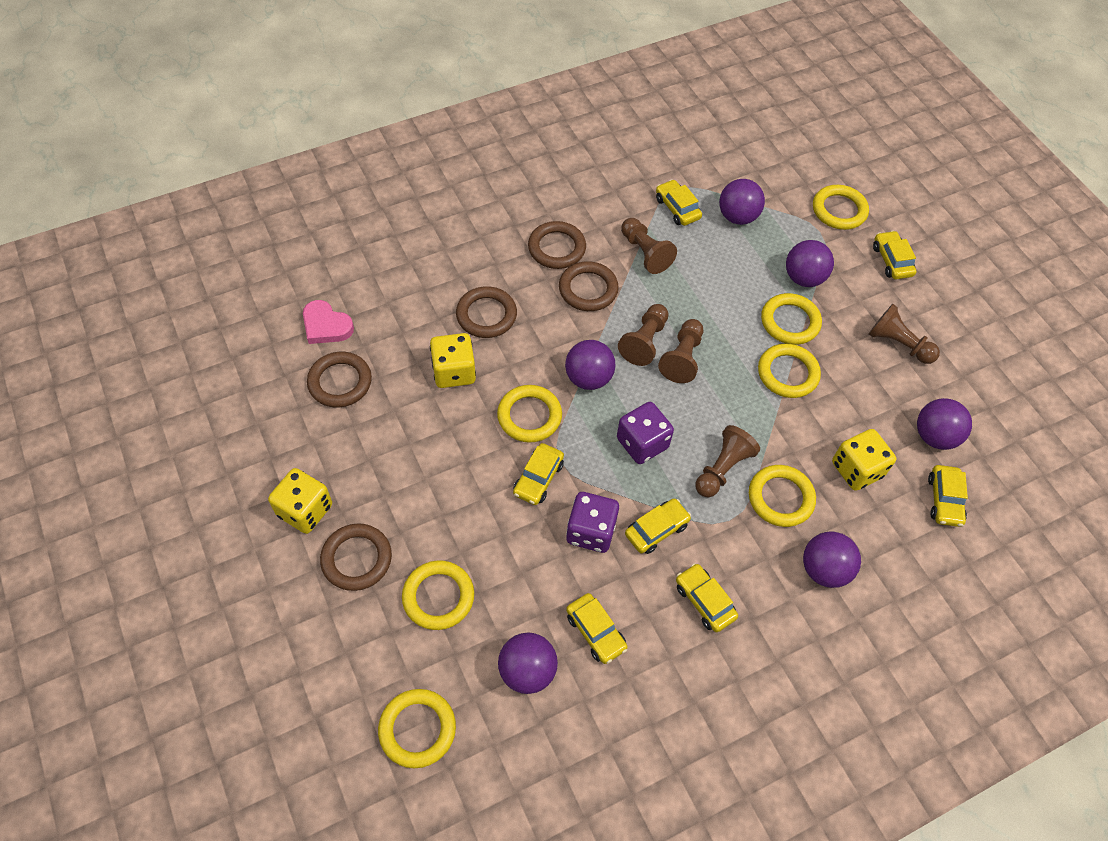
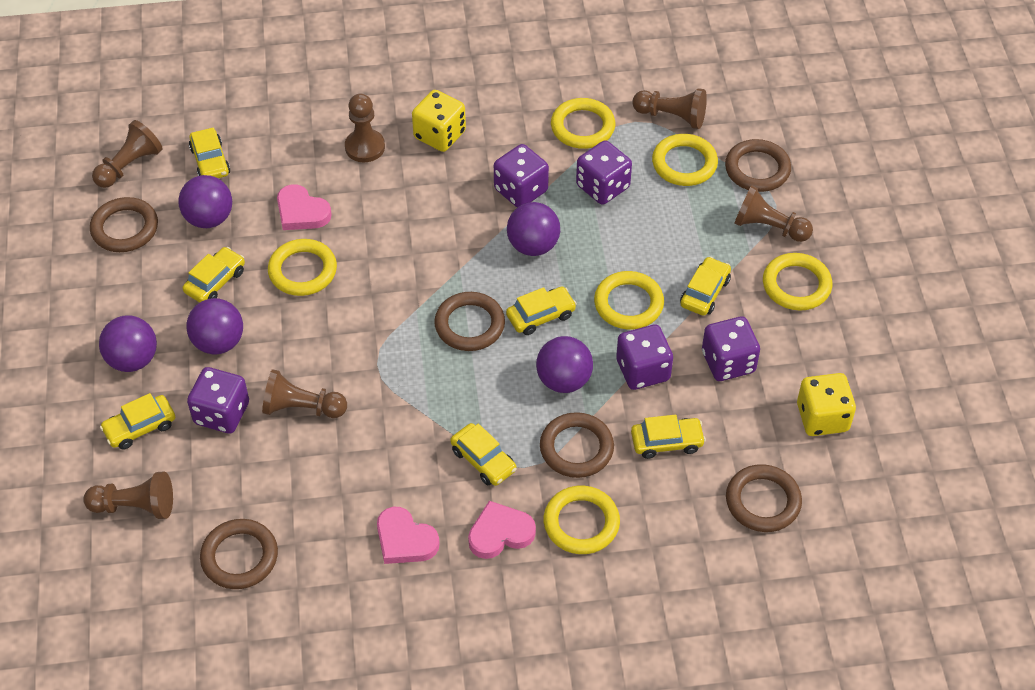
brown pawn: 5 -> 6
brown ring: 5 -> 6
pink heart: 1 -> 3
purple ball: 6 -> 5
purple dice: 2 -> 5
yellow dice: 3 -> 2
yellow ring: 7 -> 6

